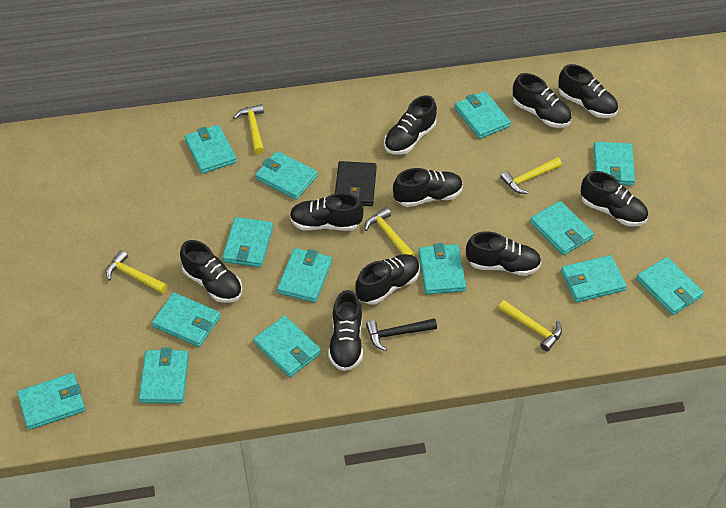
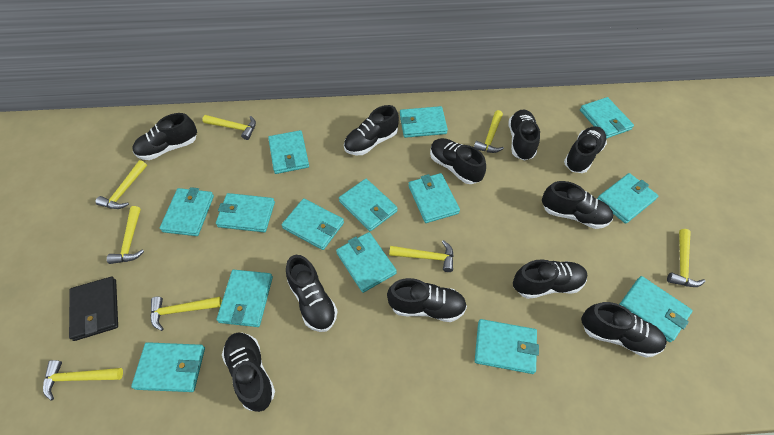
black hammer: 1 -> 0
black shoe: 10 -> 11
yellow hammer: 5 -> 8

